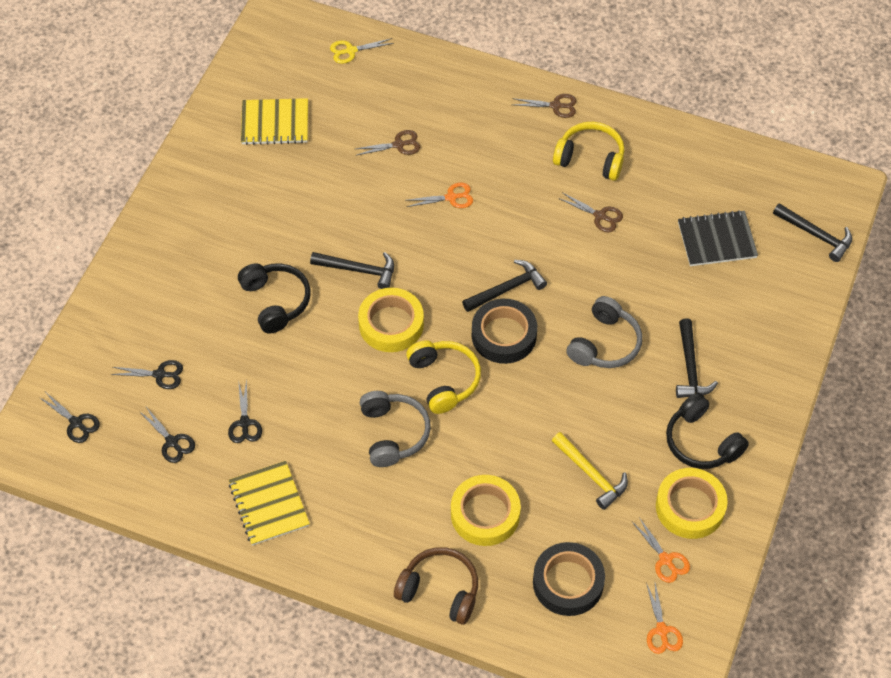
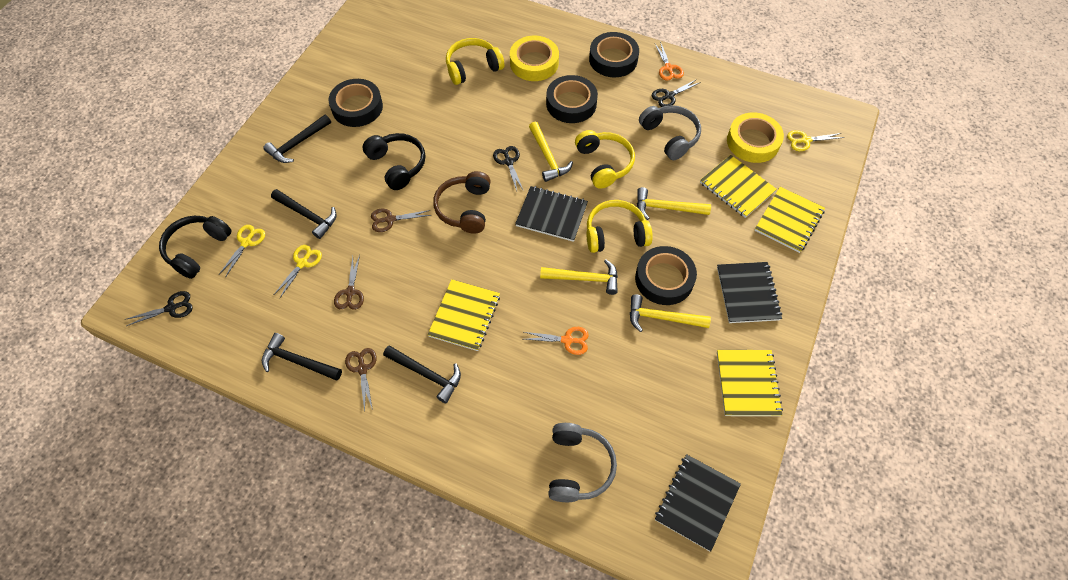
black notebook: 1 -> 3
black scissors: 4 -> 3
black tape: 2 -> 4
orange scissors: 3 -> 2
yellow hammer: 1 -> 4
yellow headphones: 2 -> 3
yellow notebook: 2 -> 4
yellow scissors: 1 -> 3
yellow tape: 3 -> 2

